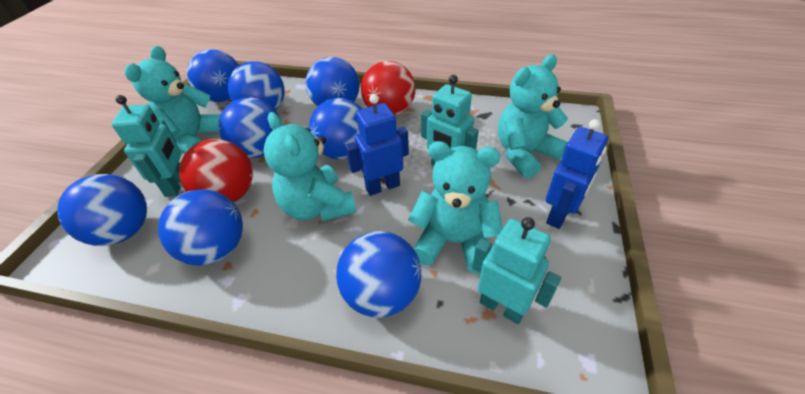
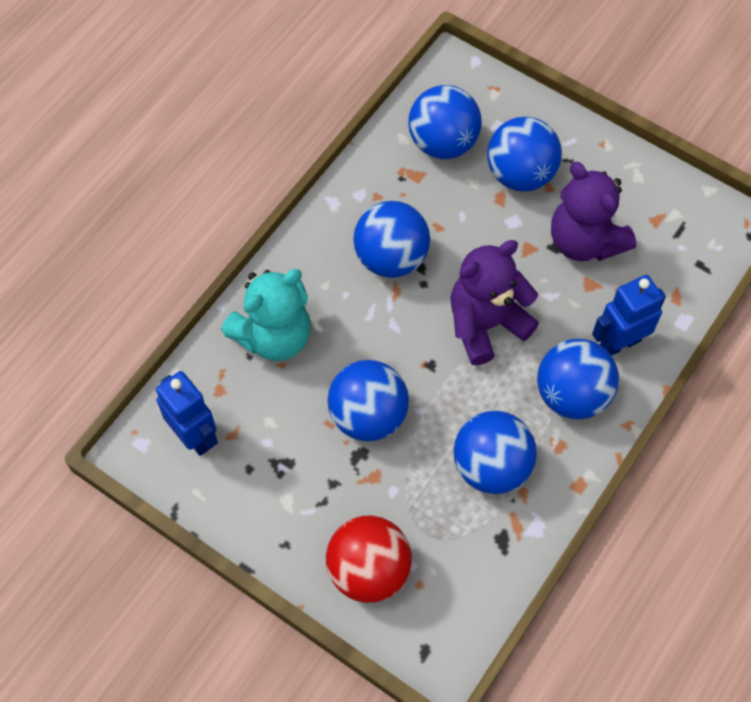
blue ball: 8 -> 6
purple teddy bear: 0 -> 2
red ball: 2 -> 1
turquoise robot: 3 -> 0
turquoise teddy bear: 4 -> 1

